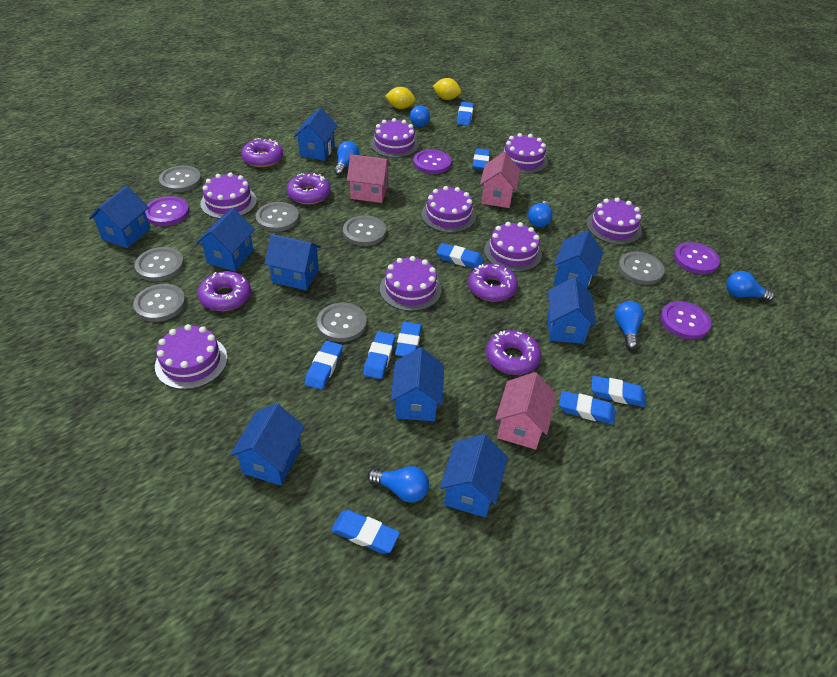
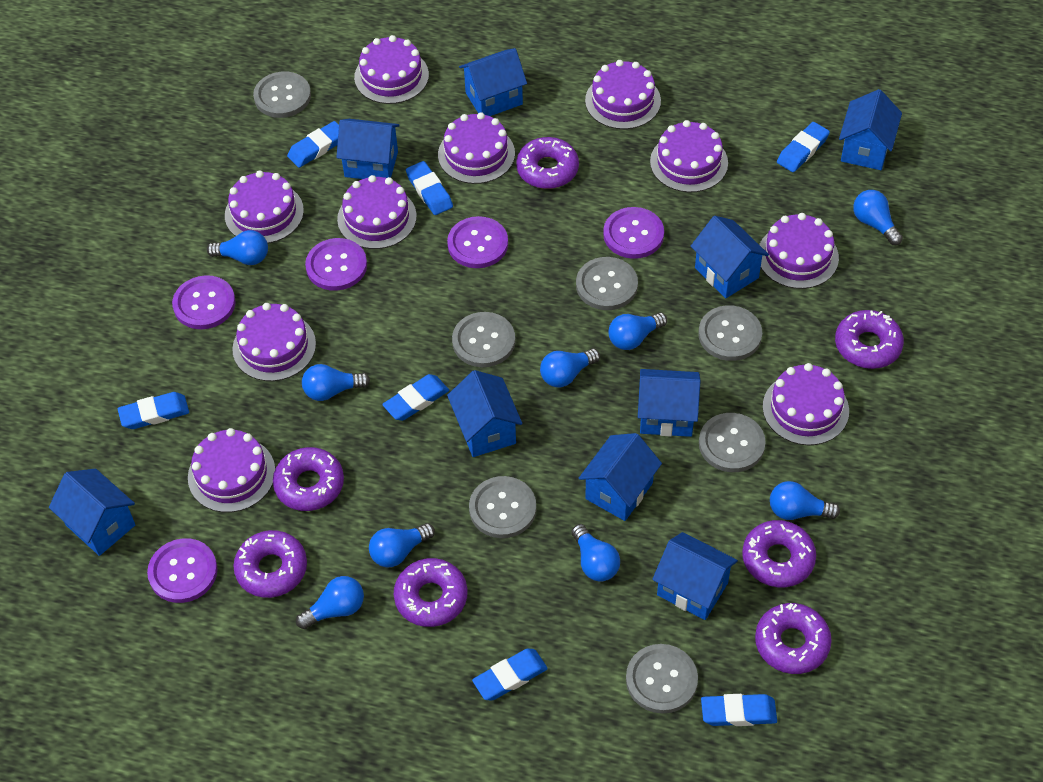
blue eraser: 9 -> 7
blue light bulb: 6 -> 9
pink house: 3 -> 0
purple button: 4 -> 5
purple cake: 8 -> 10
purple donut: 5 -> 7
yellow lemon: 2 -> 0

